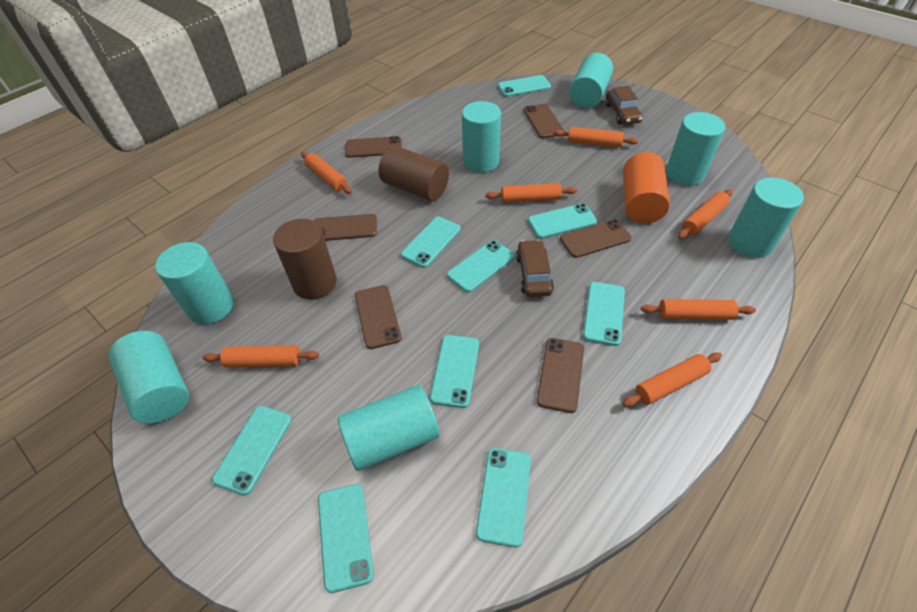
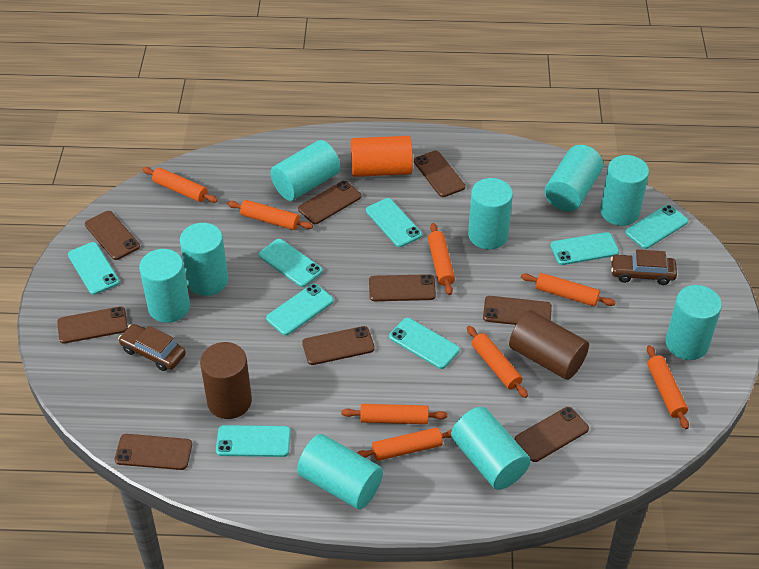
brown phone: 6 -> 9
orange rolling pin: 7 -> 8
turquoise cylinder: 7 -> 9
turquoise phone: 9 -> 8

